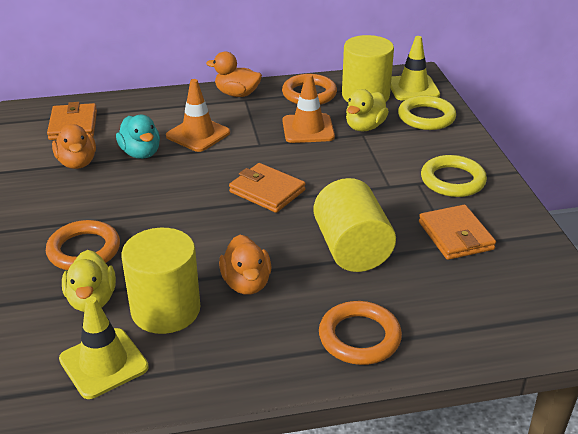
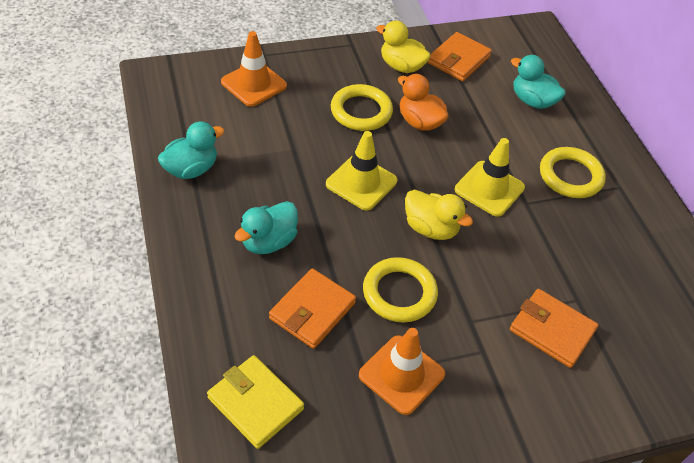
orange duck: 3 -> 1
orange ring: 3 -> 0
turquoise duck: 1 -> 3
yellow cylinder: 3 -> 0
yellow ring: 2 -> 3
yellow wallet: 0 -> 1

